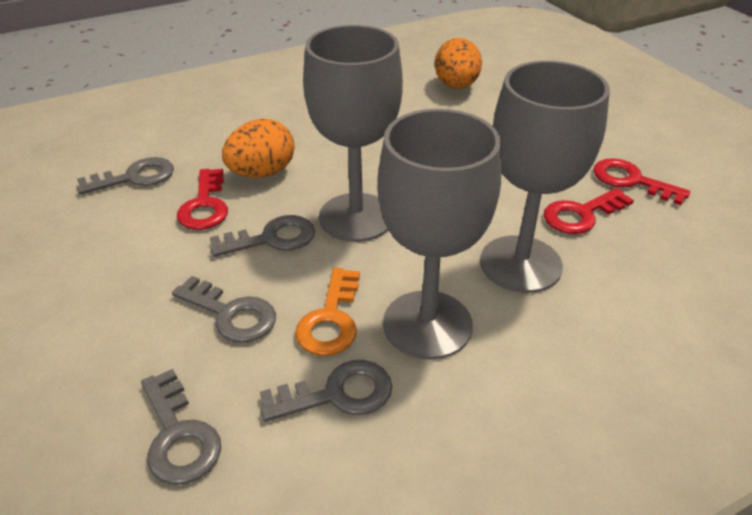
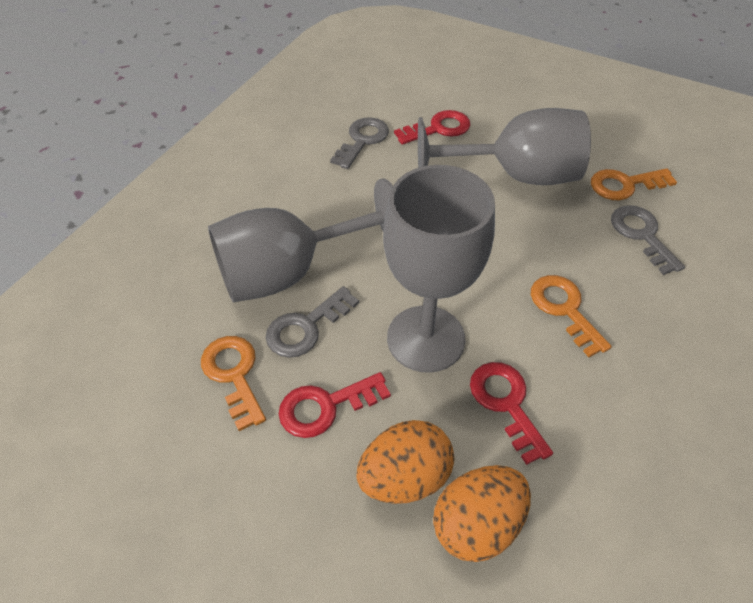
grey key: 5 -> 3
orange key: 1 -> 3

